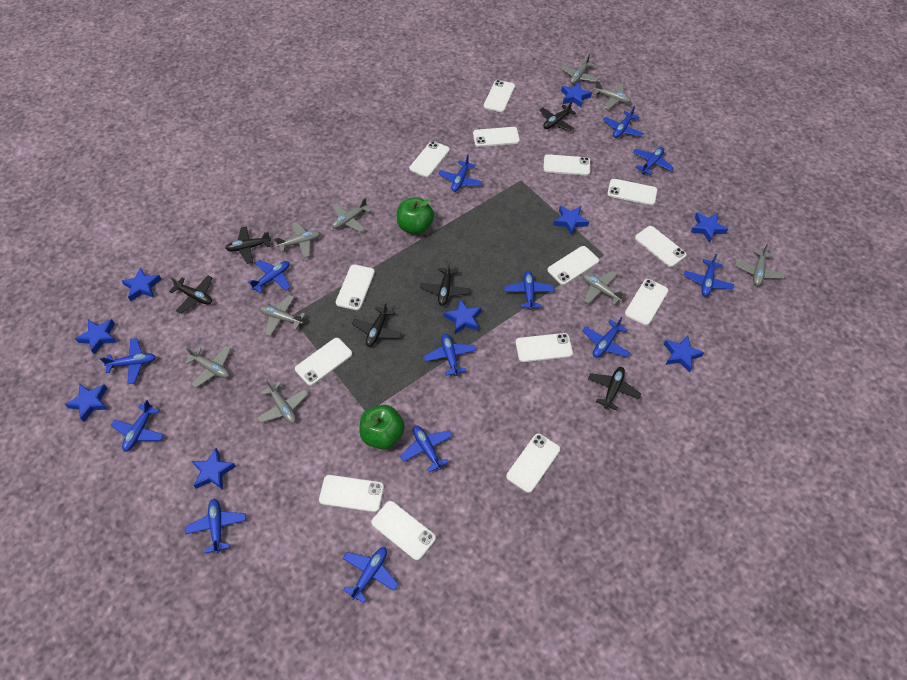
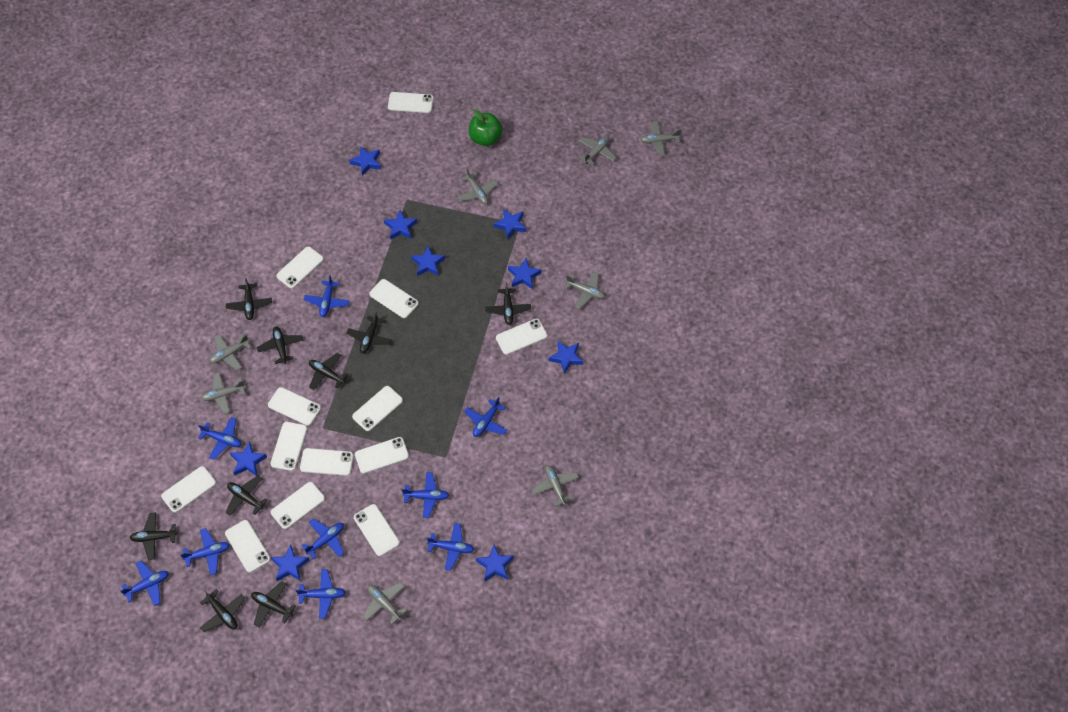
black plane: 6 -> 9
blue plane: 13 -> 9
green apple: 2 -> 1
grey plane: 9 -> 8
white phone: 14 -> 13

